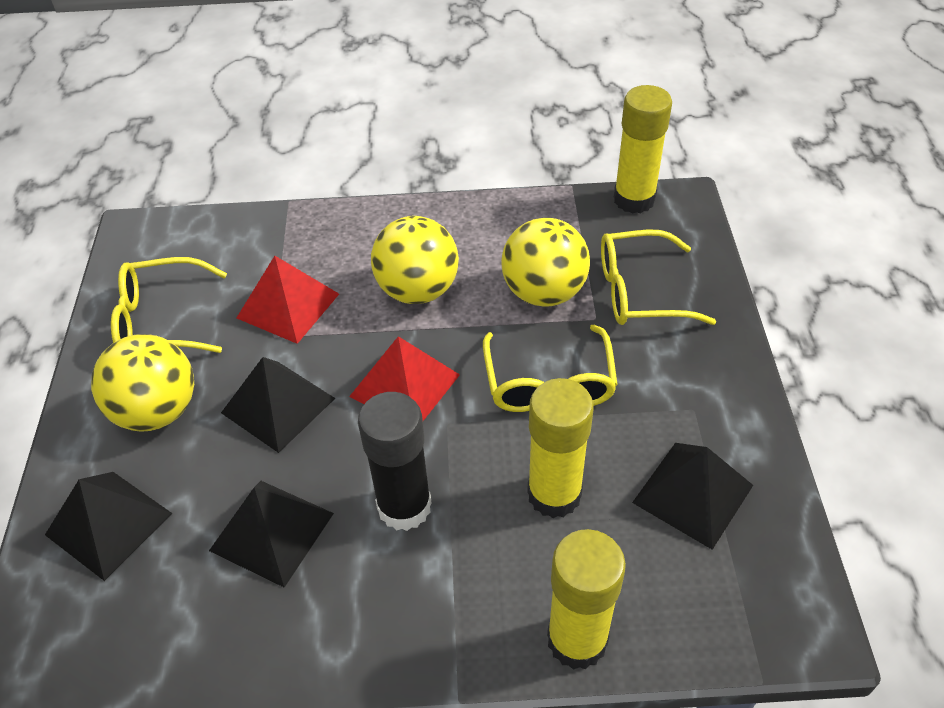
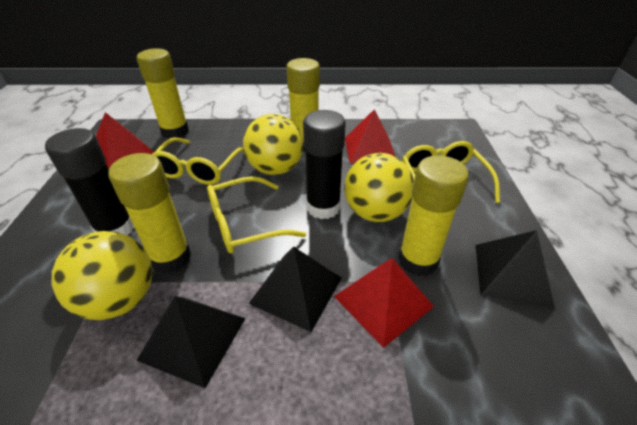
black glue stick: 1 -> 2
black pyramid: 4 -> 3
red pyramid: 2 -> 3
yellow glue stick: 3 -> 4

